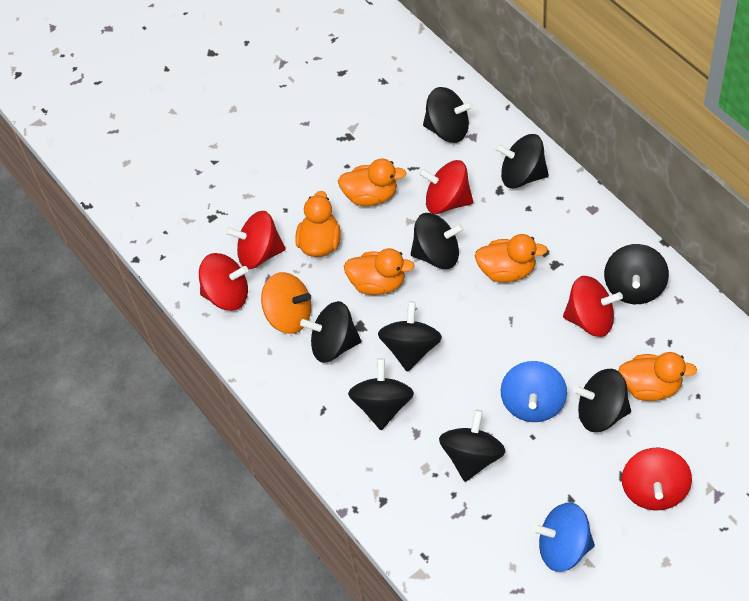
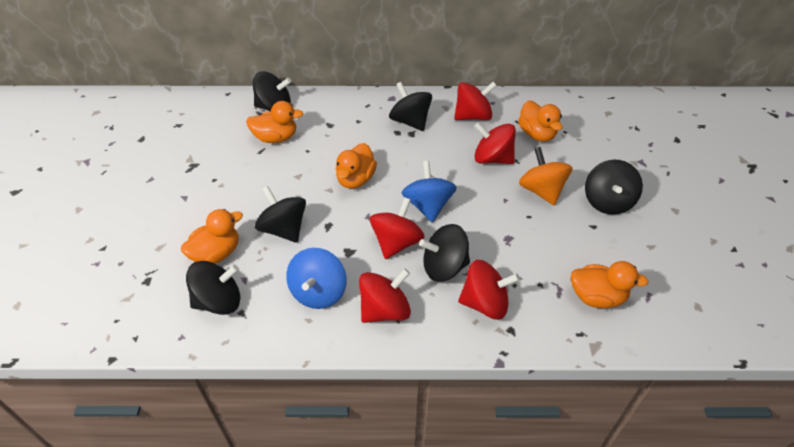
black spinning top: 9 -> 6

